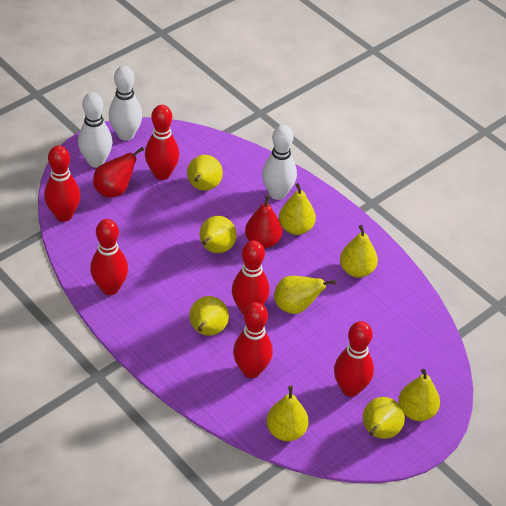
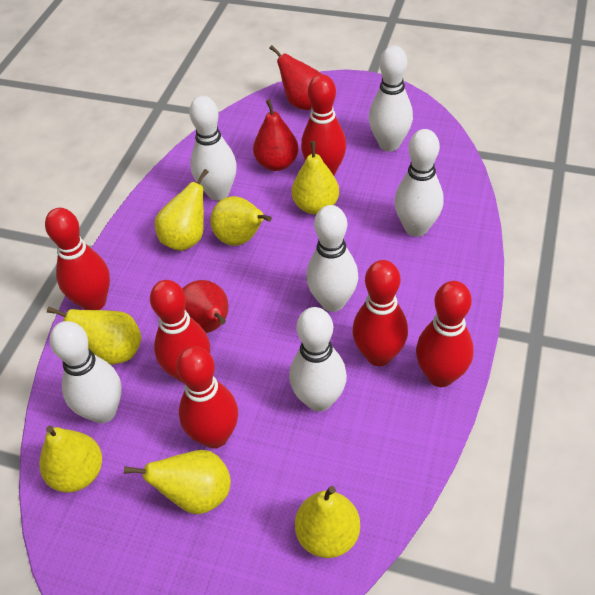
red pear: 2 -> 3
white bowling pin: 3 -> 6
yellow pear: 9 -> 7

